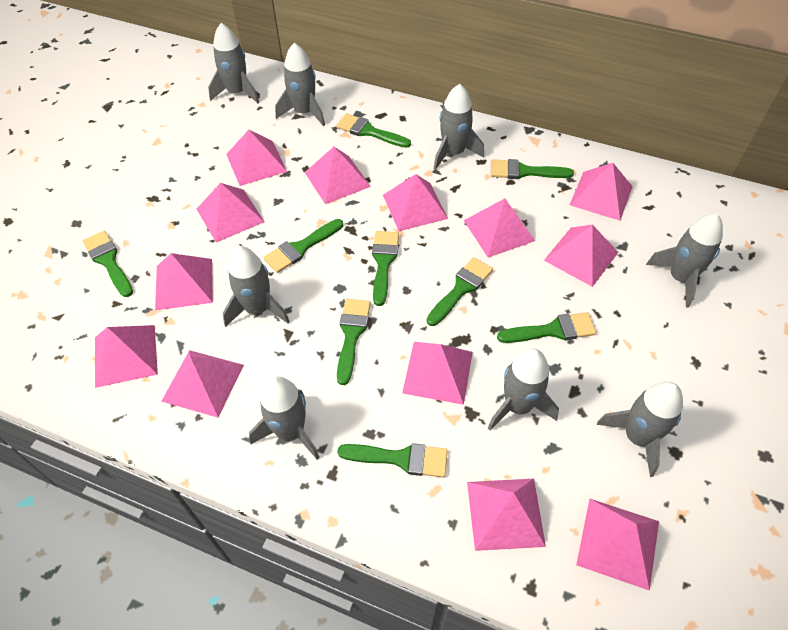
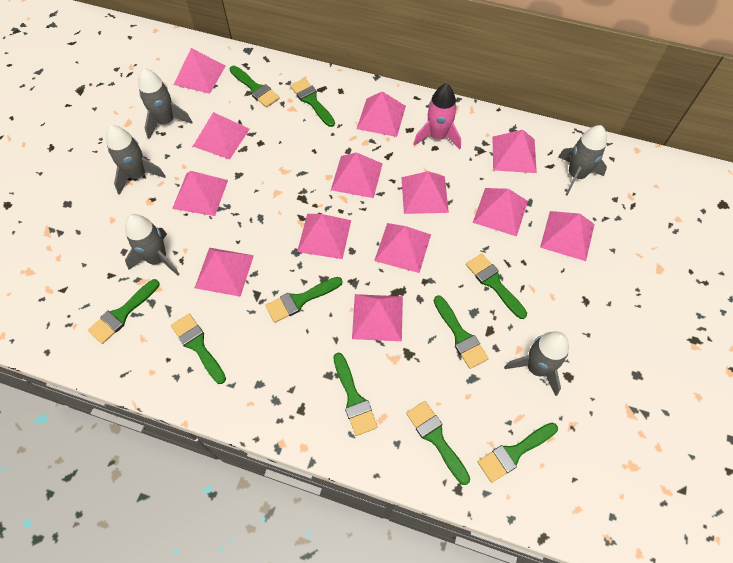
green brush: 9 -> 10
grey rocket: 8 -> 5
pink rocket: 0 -> 1

